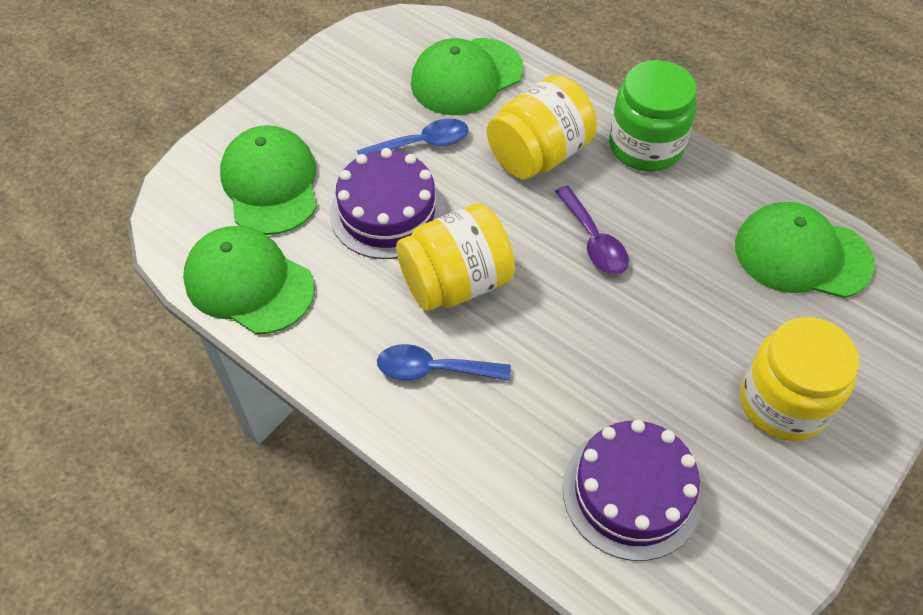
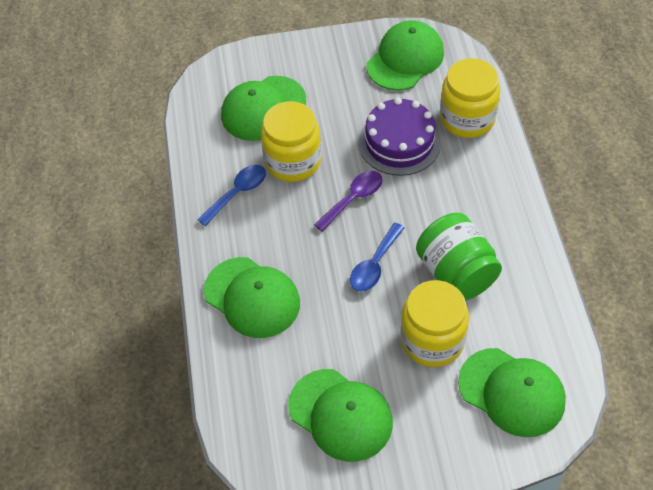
green cap: 4 -> 5
purple cake: 2 -> 1

